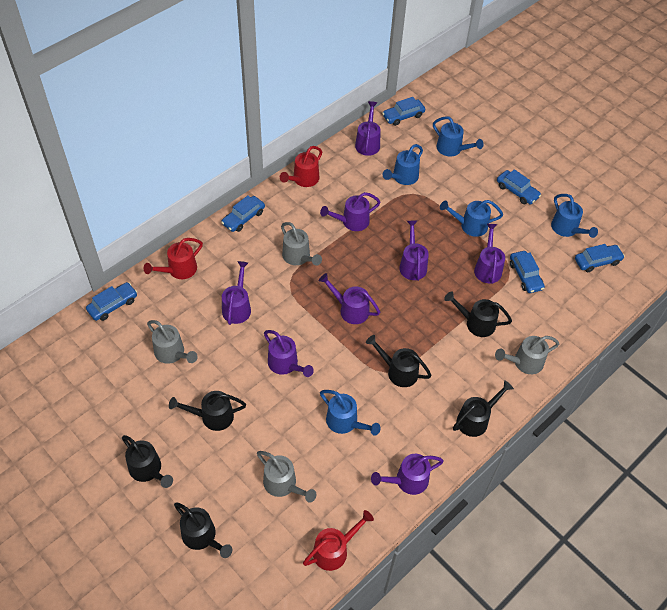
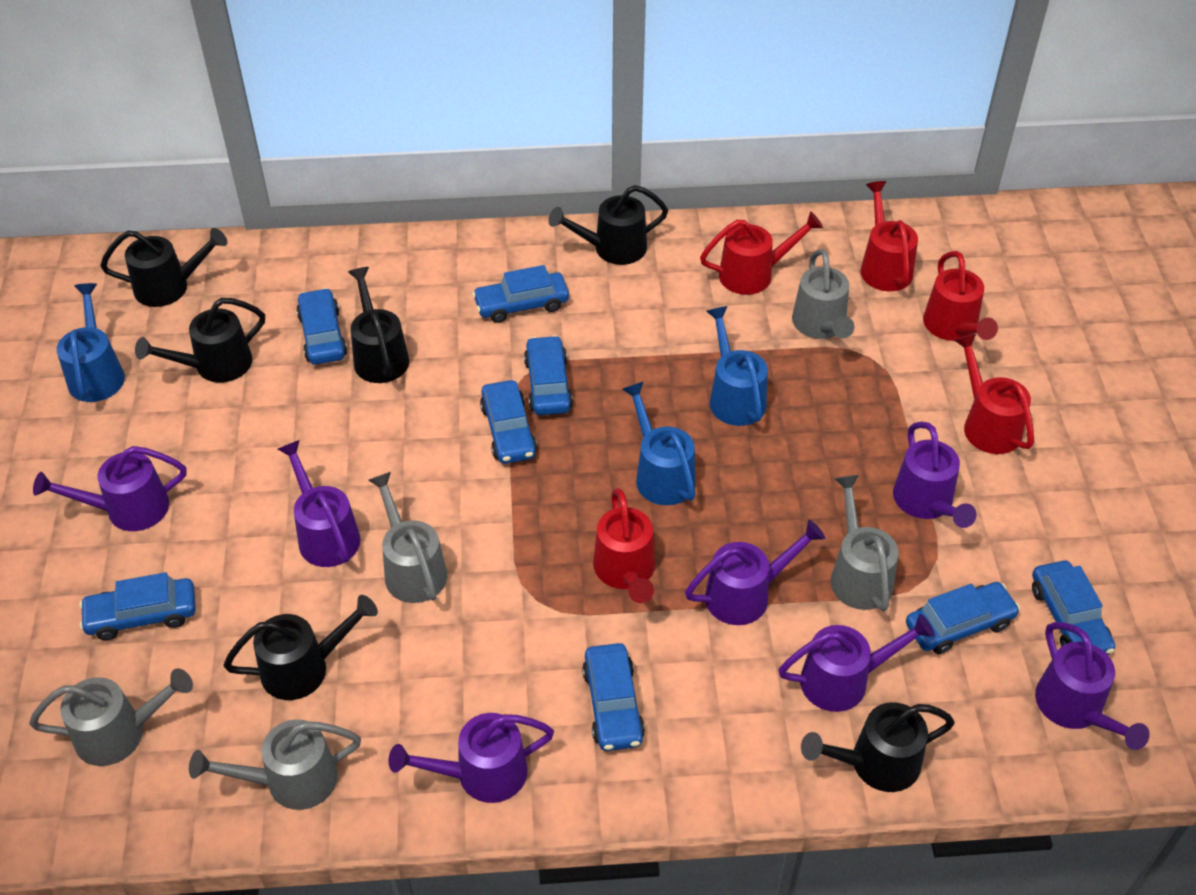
blue car: 6 -> 8
blue watering can: 5 -> 3
grey watering can: 4 -> 5
purple watering can: 8 -> 7
red watering can: 3 -> 5

